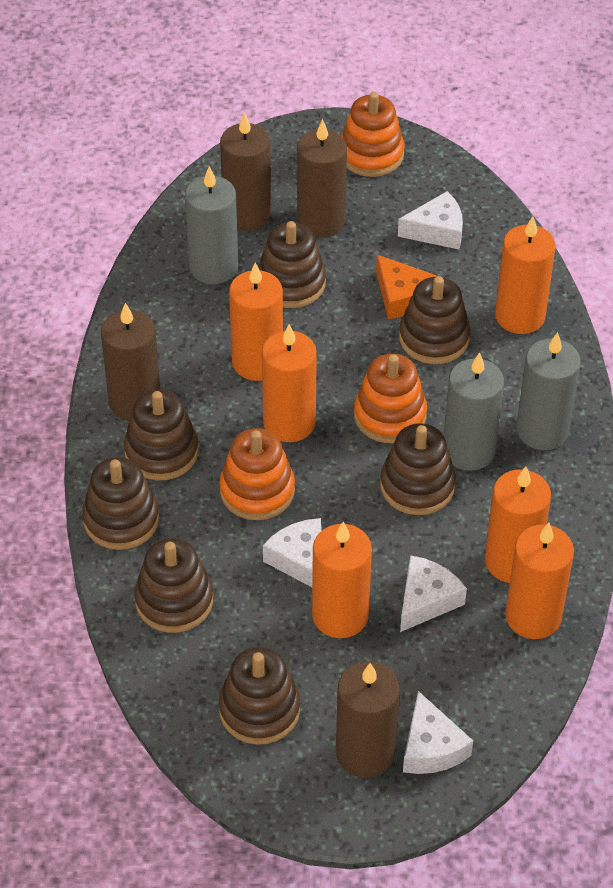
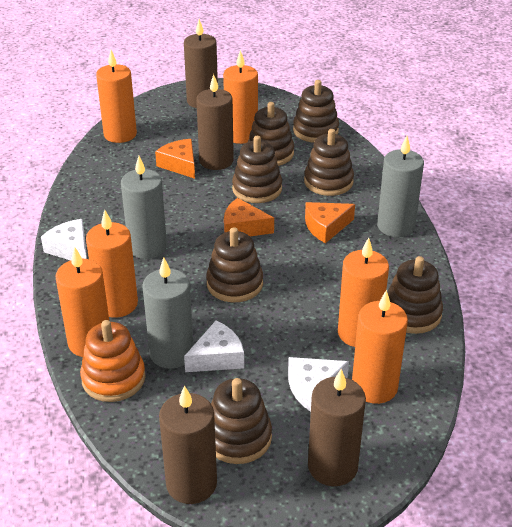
orange cheese: 1 -> 3
orange stacking toy: 3 -> 1
white cheese: 4 -> 3

